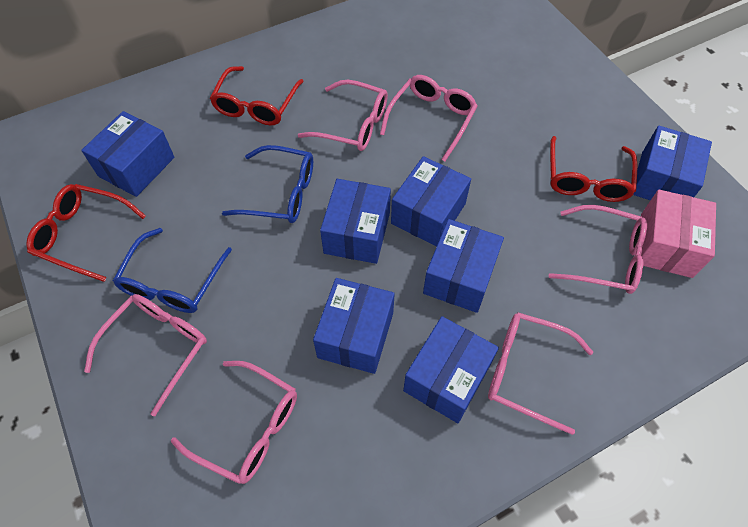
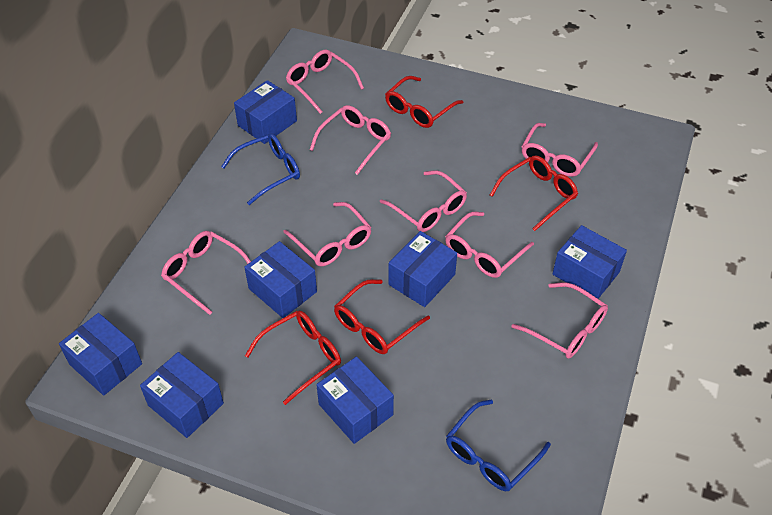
pink box: 1 -> 0
pink glasses: 6 -> 8
red glasses: 3 -> 4

